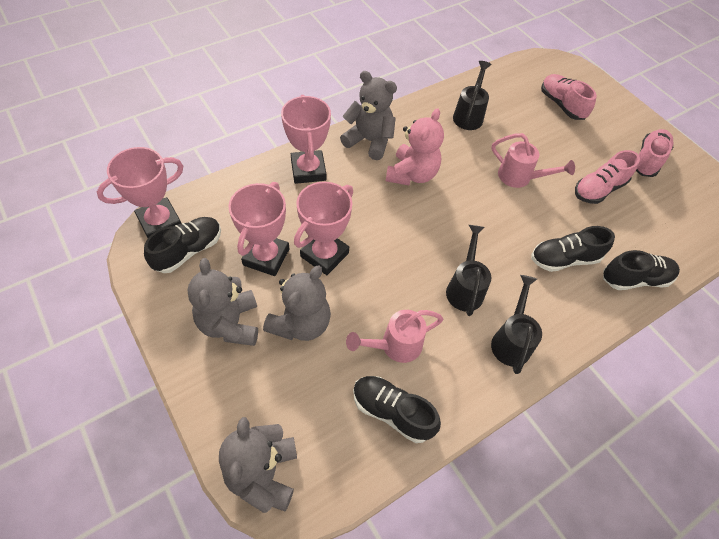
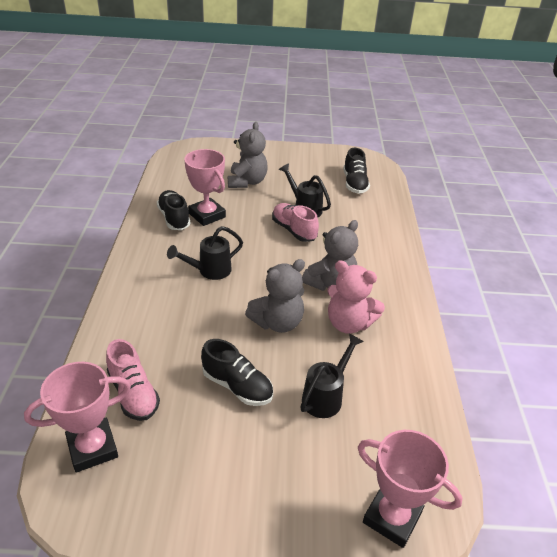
black shoe: 4 -> 3
grey teddy bear: 4 -> 3
pink shoe: 3 -> 2
pink trophy: 4 -> 3
pink watering can: 2 -> 0

